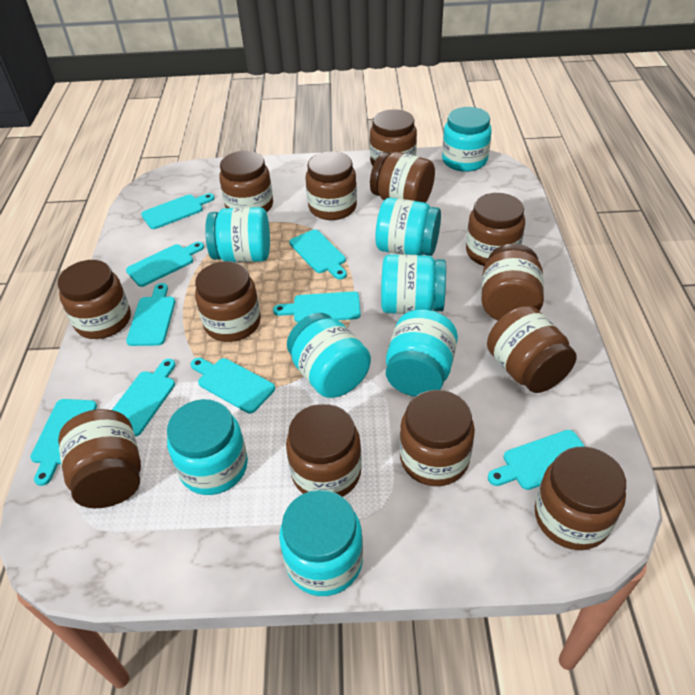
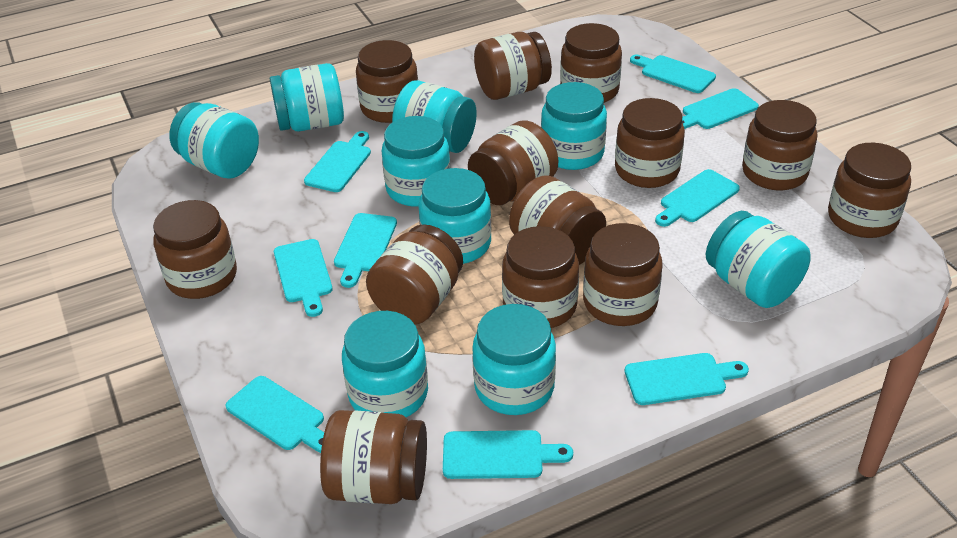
turquoise jar: 8 -> 9

